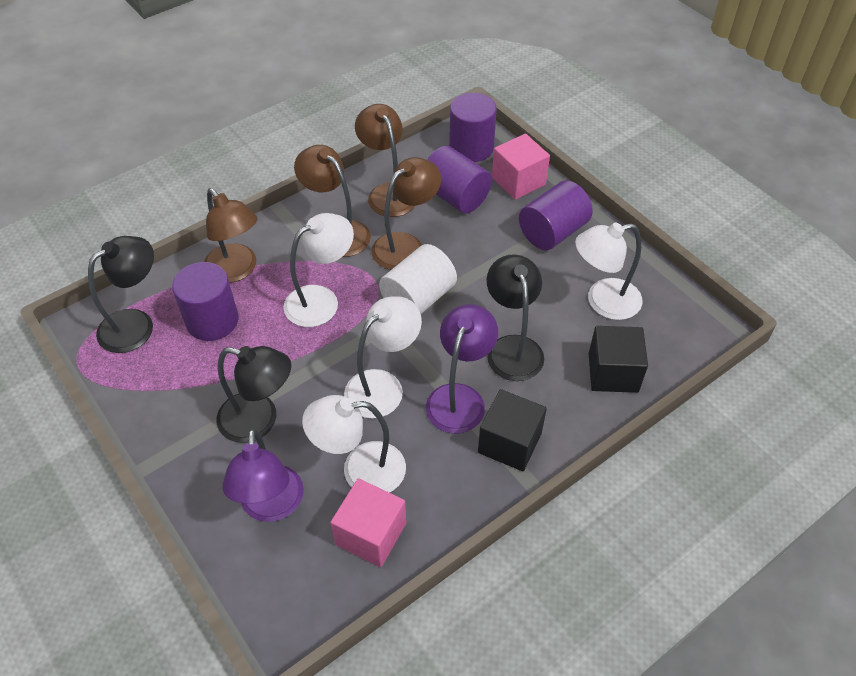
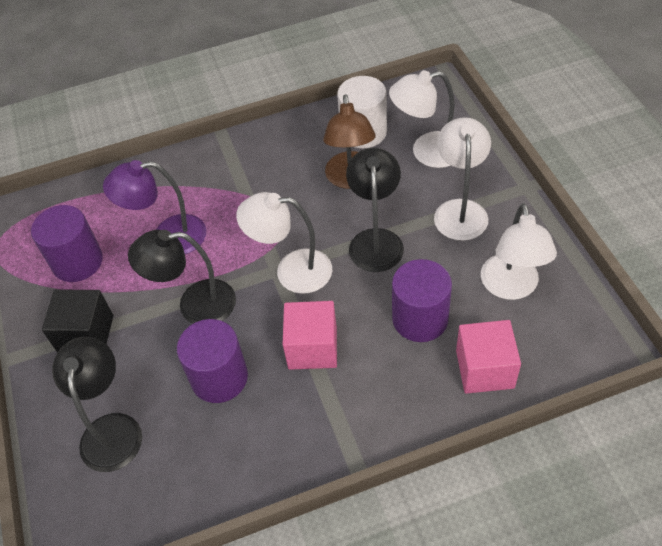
black cube: 2 -> 1
brown lamp: 4 -> 1
purple cylinder: 4 -> 3
purple lamp: 2 -> 1

